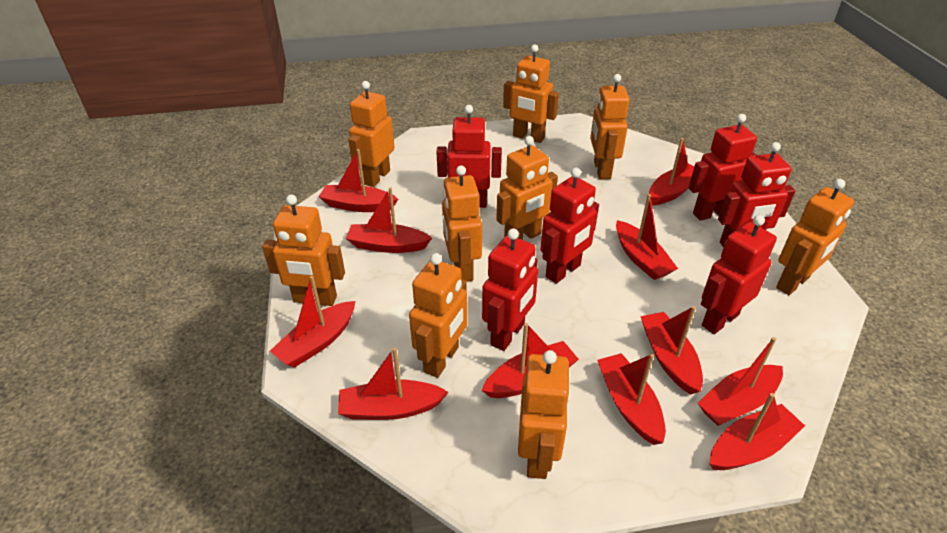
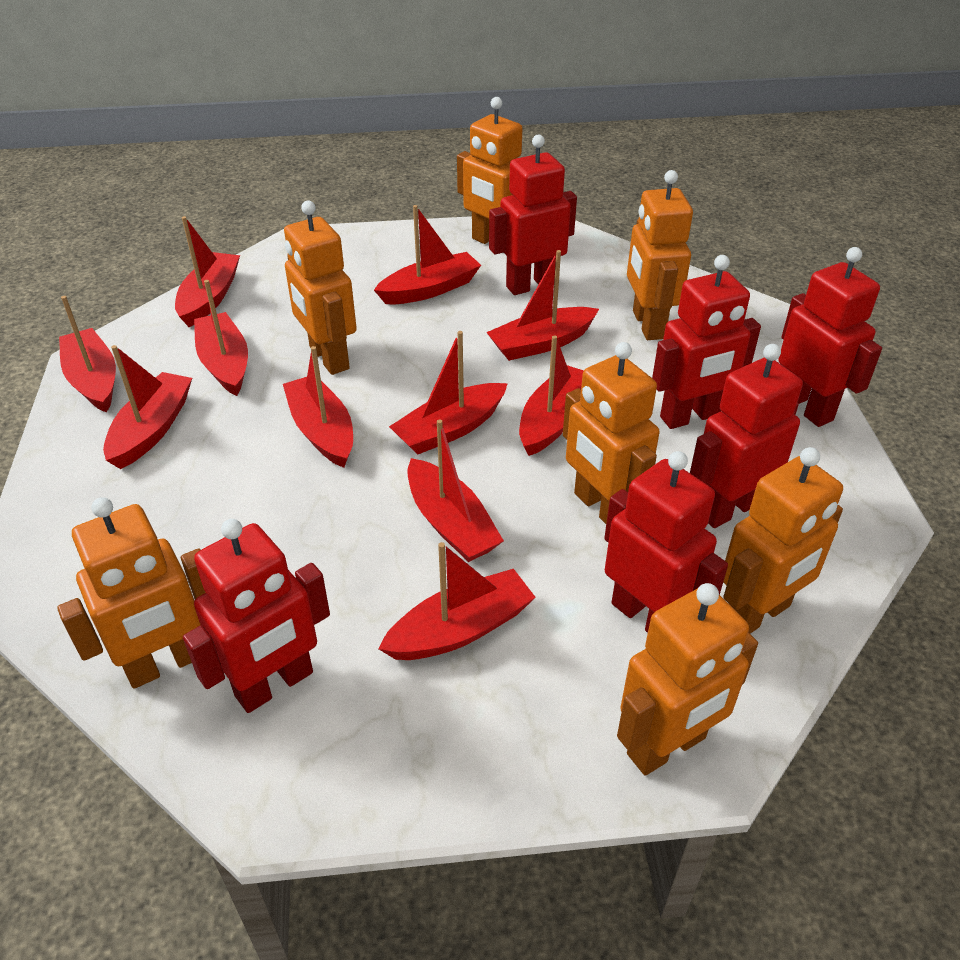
orange robot: 9 -> 7

